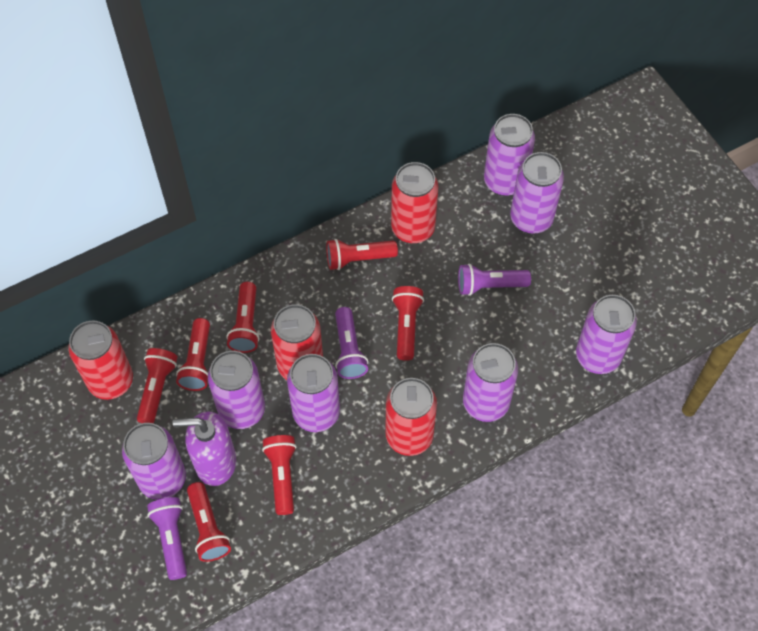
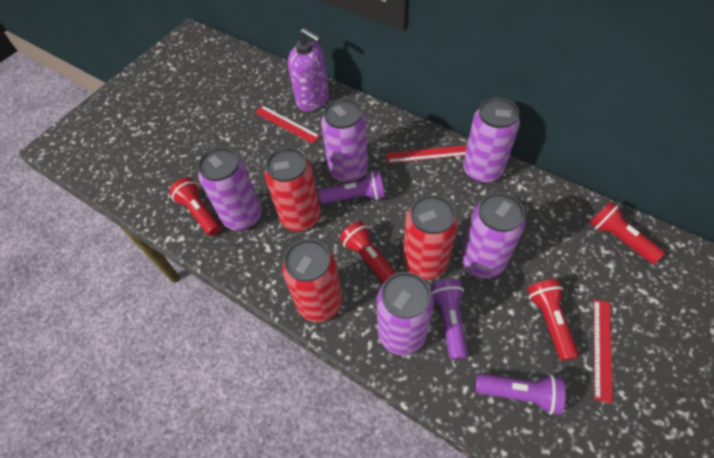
purple can: 7 -> 5
red can: 4 -> 3
red flashlight: 7 -> 4
red ruler: 0 -> 3

